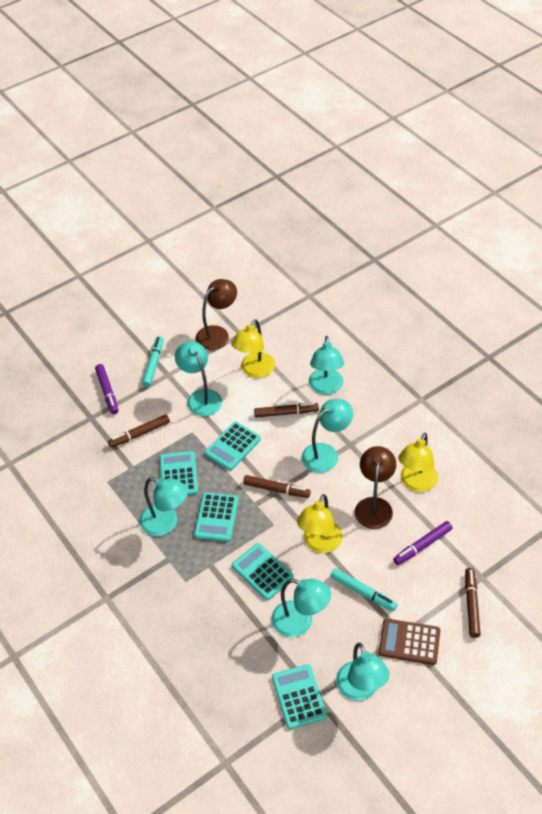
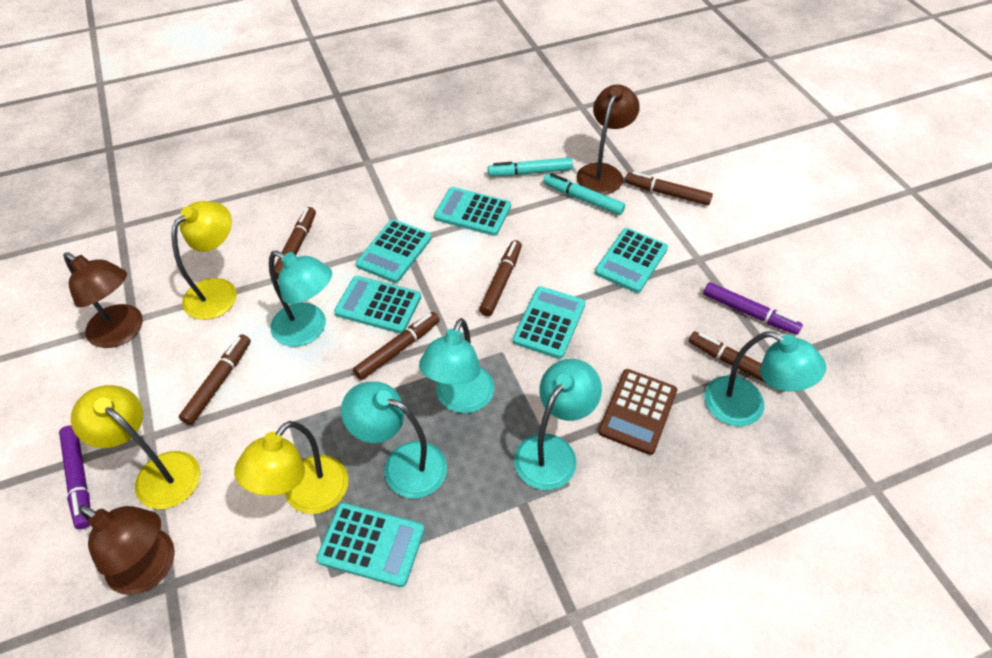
brown lamp: 2 -> 3
brown marker: 4 -> 6
turquoise calculator: 5 -> 6
turquoise lamp: 6 -> 5

